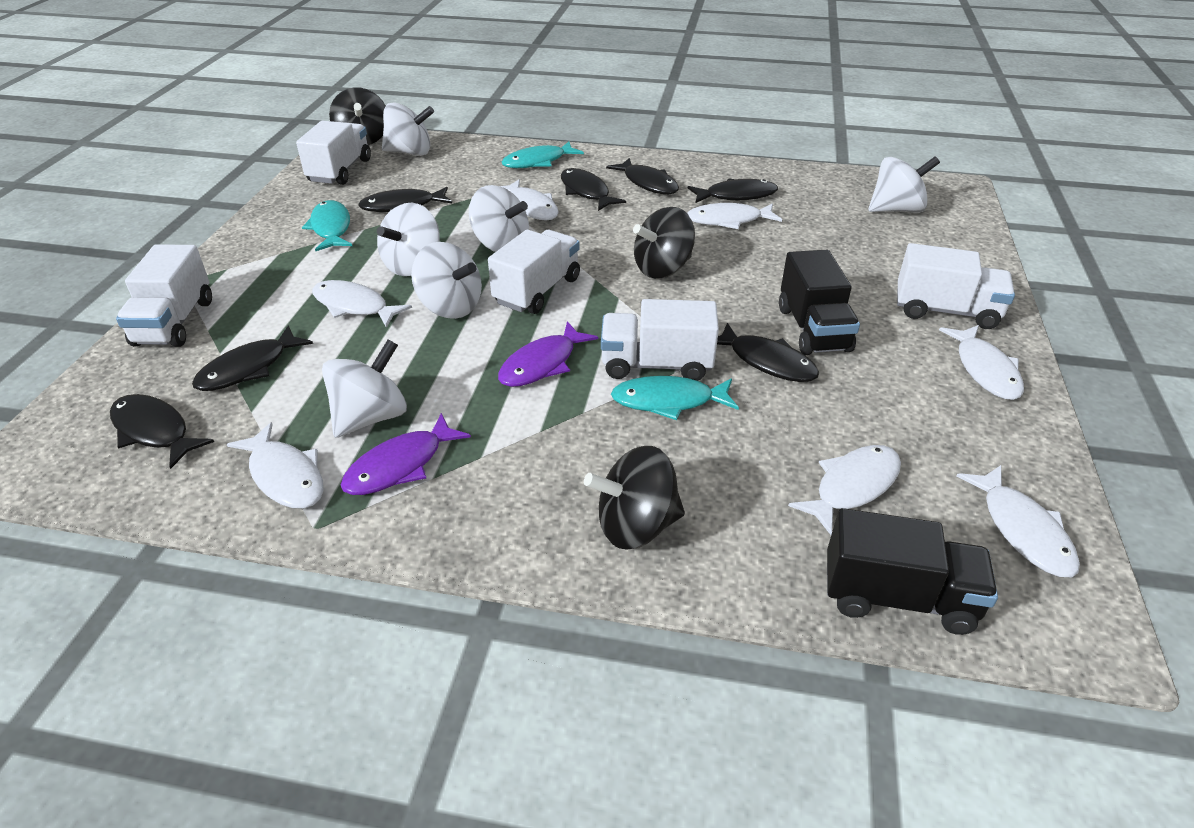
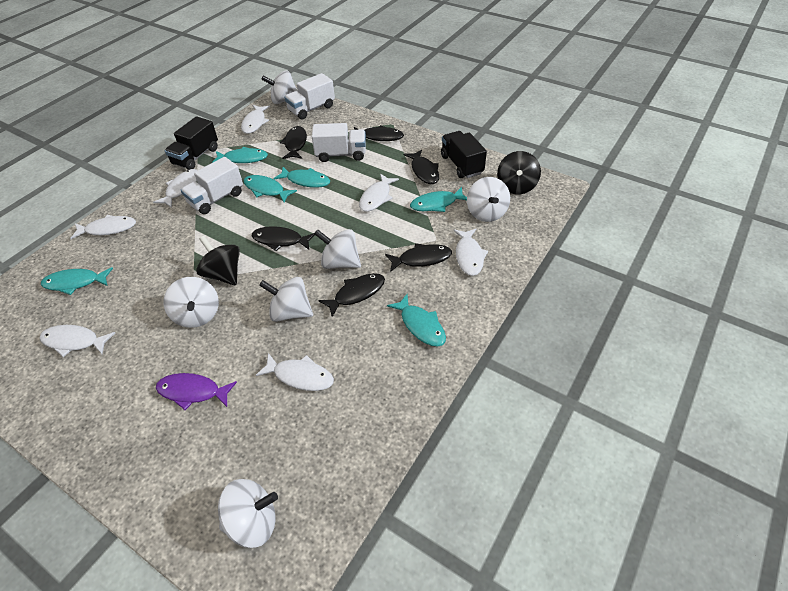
black fish: 7 -> 6
black spinning top: 3 -> 2
purple fish: 2 -> 1
turquoise fish: 3 -> 6
white truck: 5 -> 3

